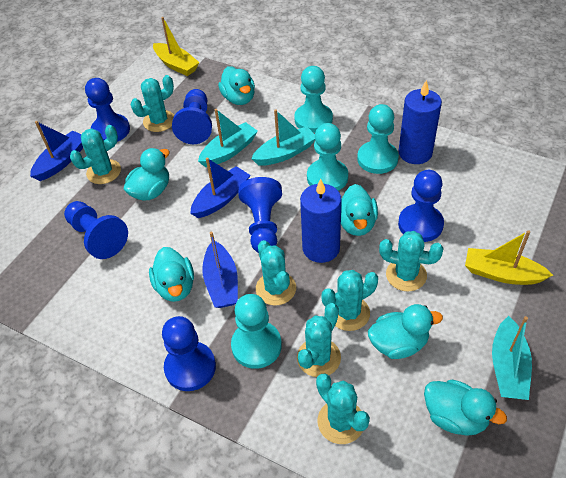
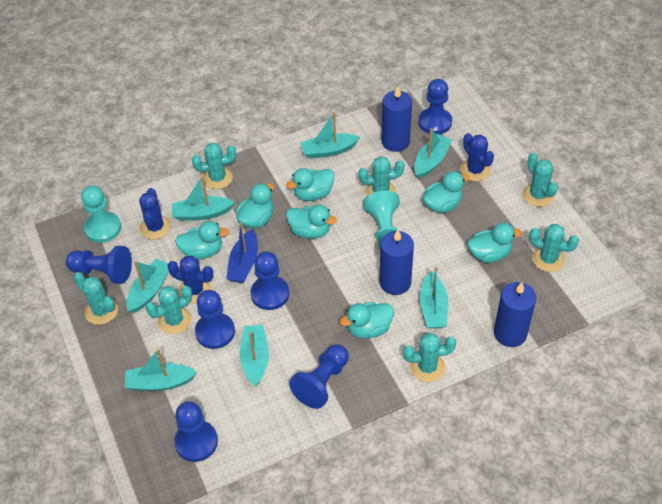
blue boat: 3 -> 1
blue cactus: 0 -> 3
blue candle: 2 -> 3
turquoise boat: 3 -> 7
turquoise duck: 6 -> 7
turquoise pawn: 4 -> 2
yellow boat: 2 -> 0

